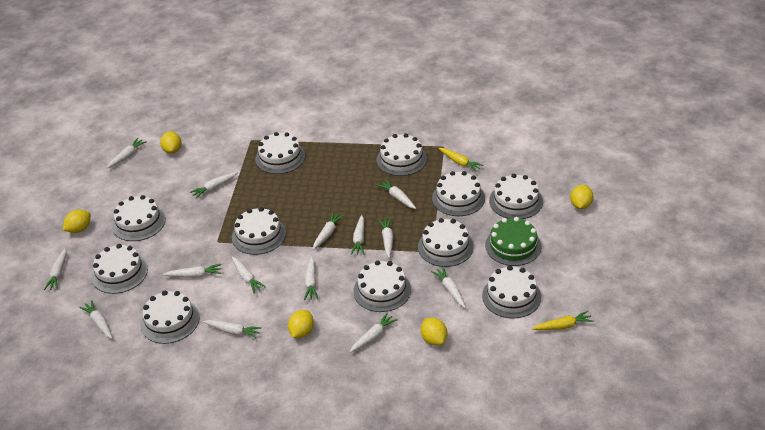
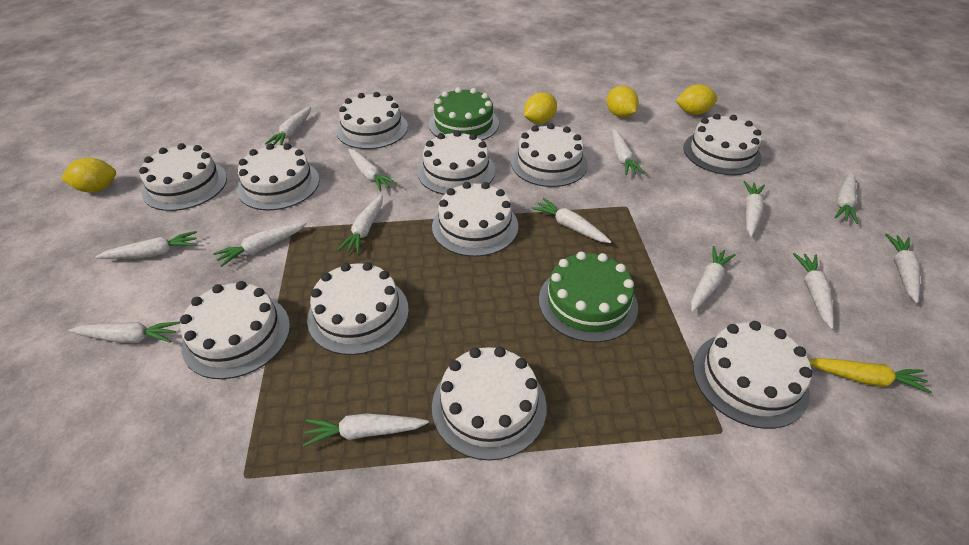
green cake: 1 -> 2
yellow carrot: 2 -> 1
yellow lemon: 5 -> 4

